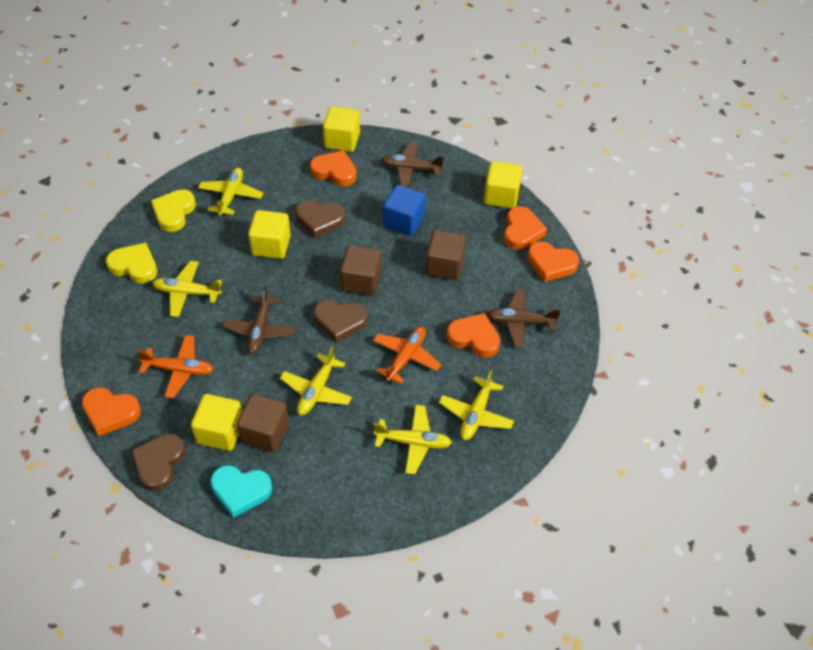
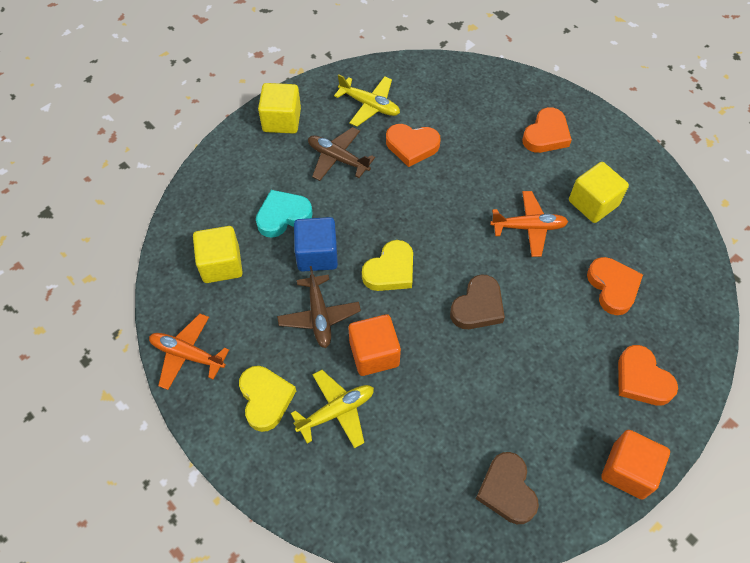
brown cube: 3 -> 0
brown heart: 3 -> 2
brown plane: 3 -> 2
orange cube: 0 -> 2
orange heart: 5 -> 4
yellow cube: 4 -> 3
yellow plane: 5 -> 2

